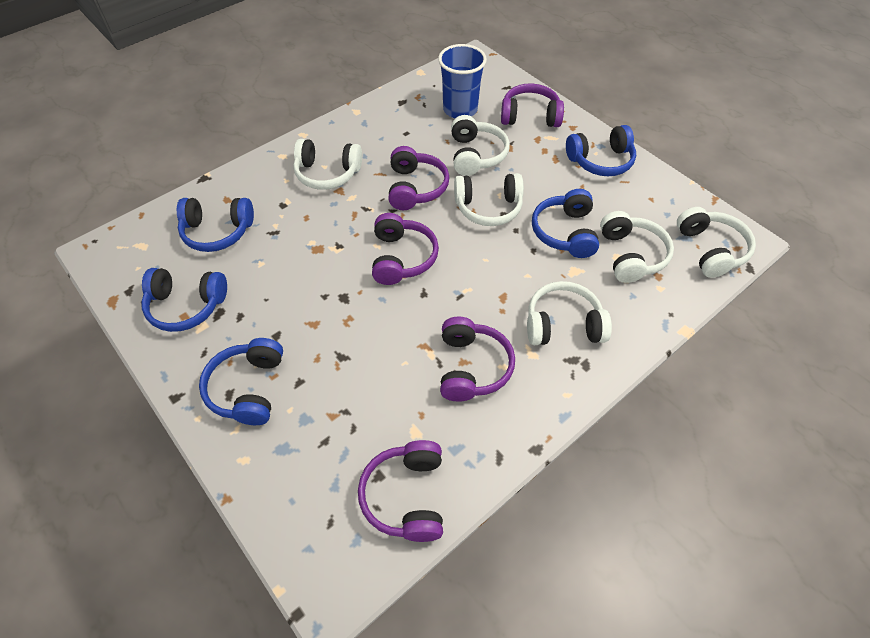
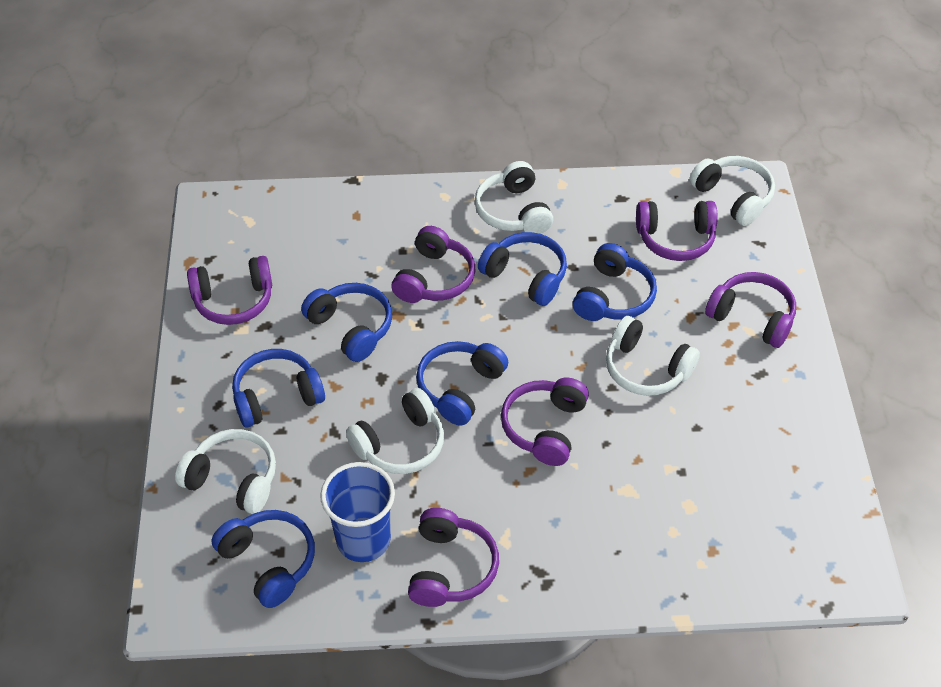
blue headphones: 5 -> 6
purple headphones: 5 -> 6
white headphones: 6 -> 5

